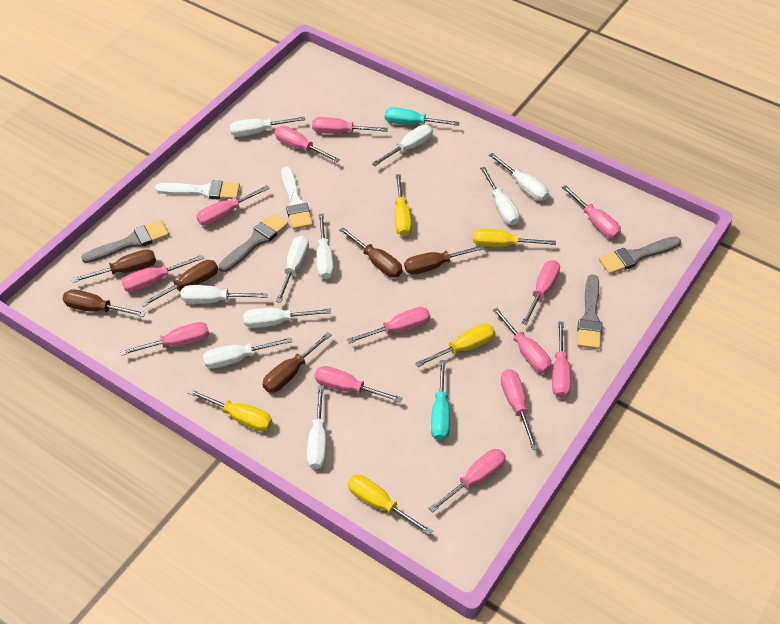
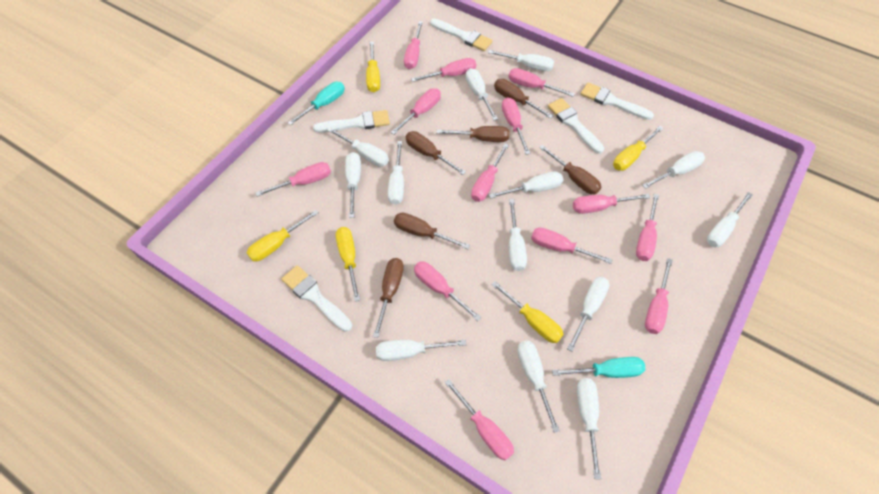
grey brush: 4 -> 0
white brush: 2 -> 5
white screwdriver: 10 -> 13

